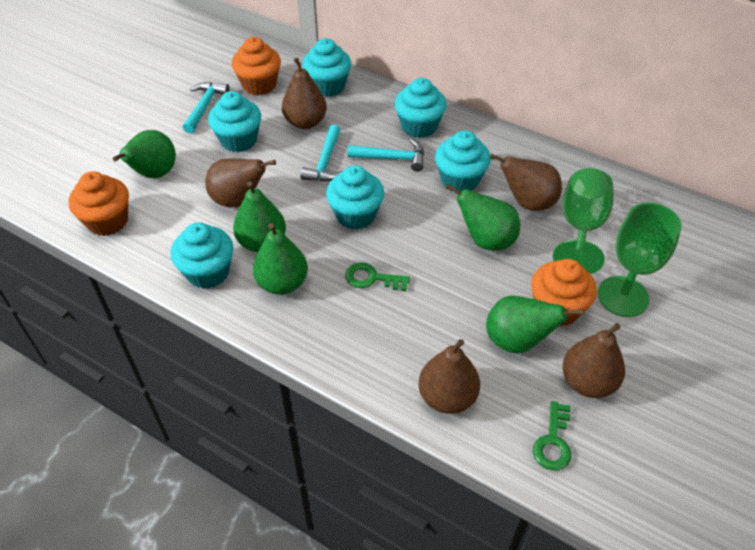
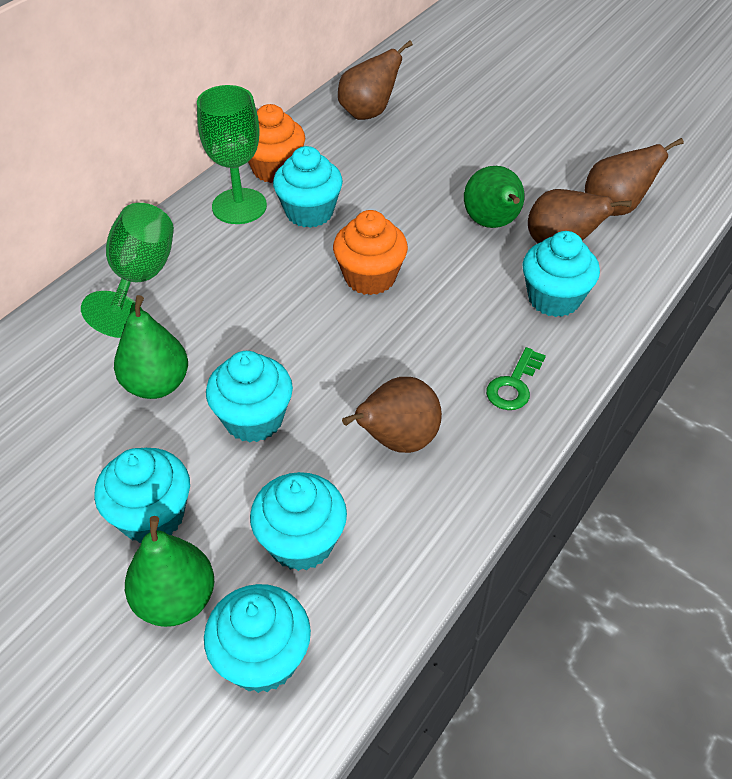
brown pear: 5 -> 4
green key: 2 -> 1
green pear: 5 -> 3
orange cupcake: 3 -> 2
turquoise hammer: 3 -> 0

